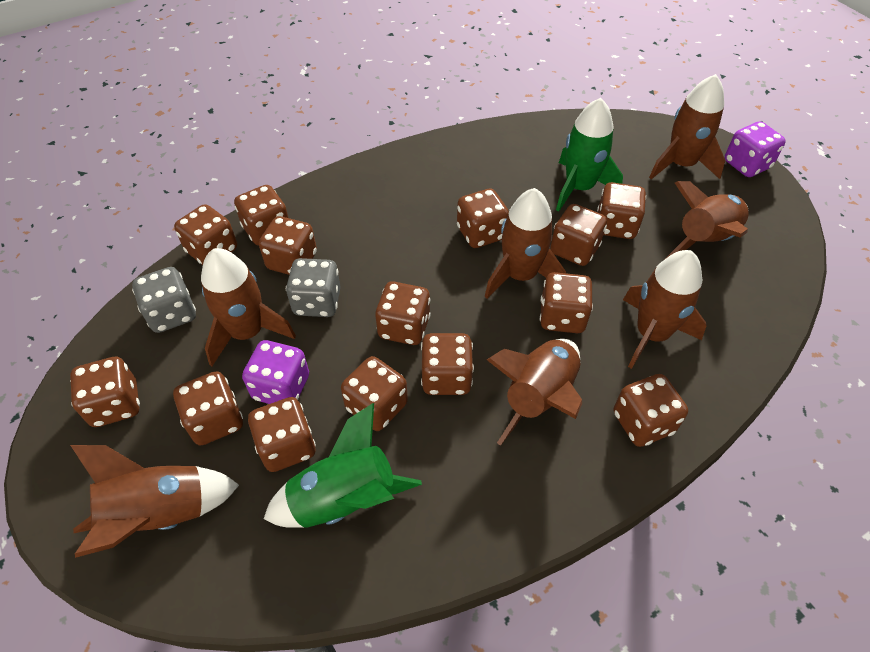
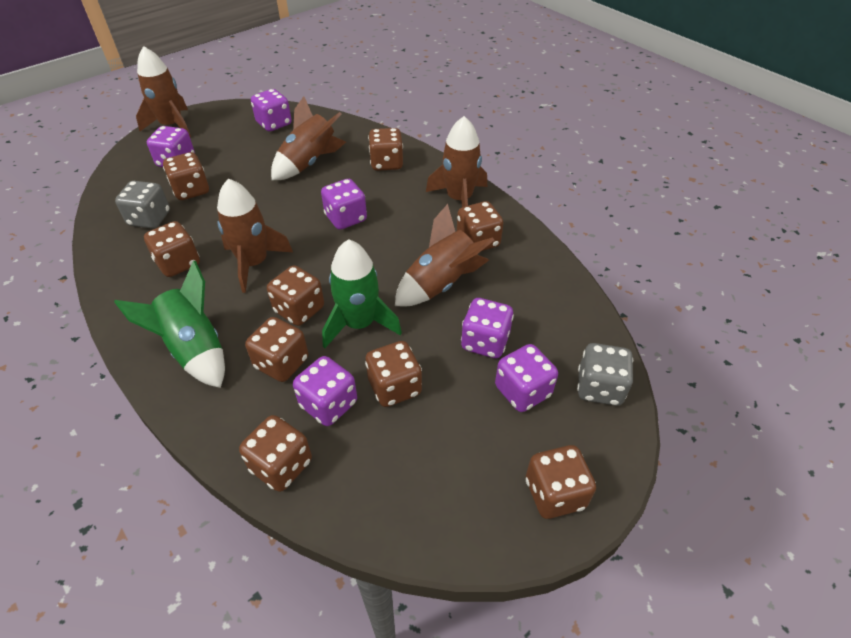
brown dice: 14 -> 9
brown rocket: 7 -> 5
purple dice: 2 -> 6

